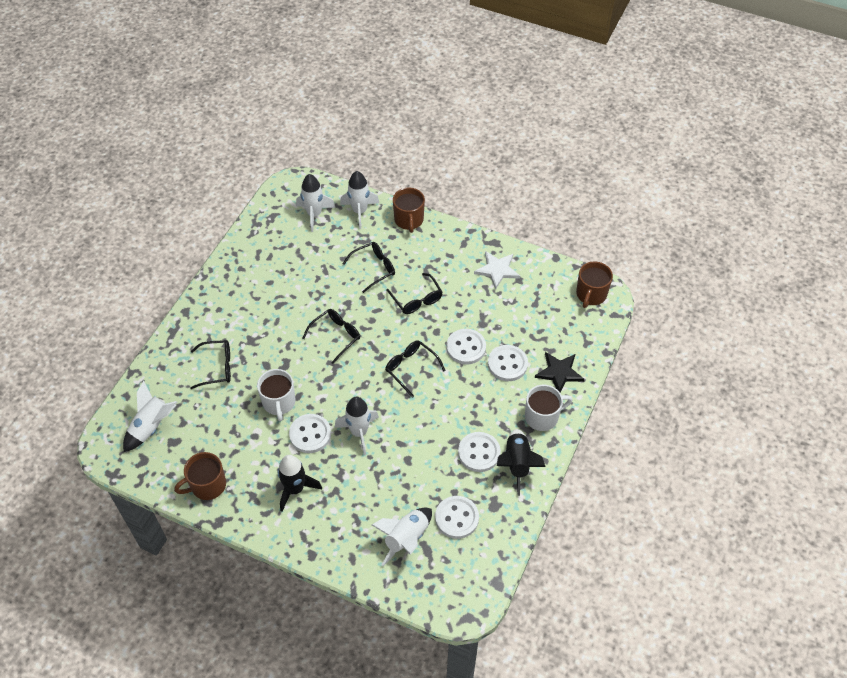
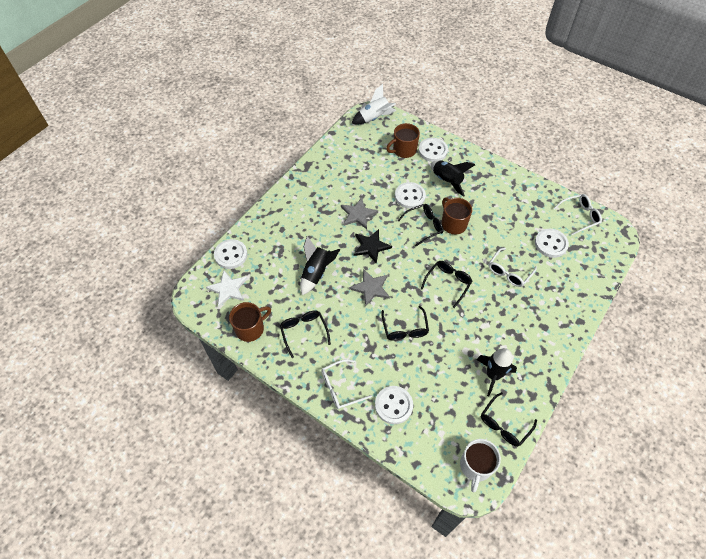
black rocket: 2 -> 3
grey star: 0 -> 2
white glasses: 0 -> 3
white mug: 2 -> 1
white rocket: 5 -> 1

